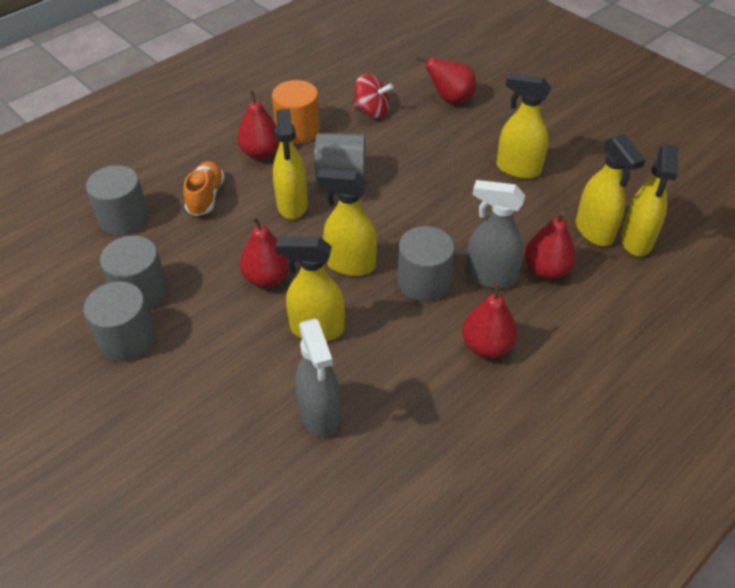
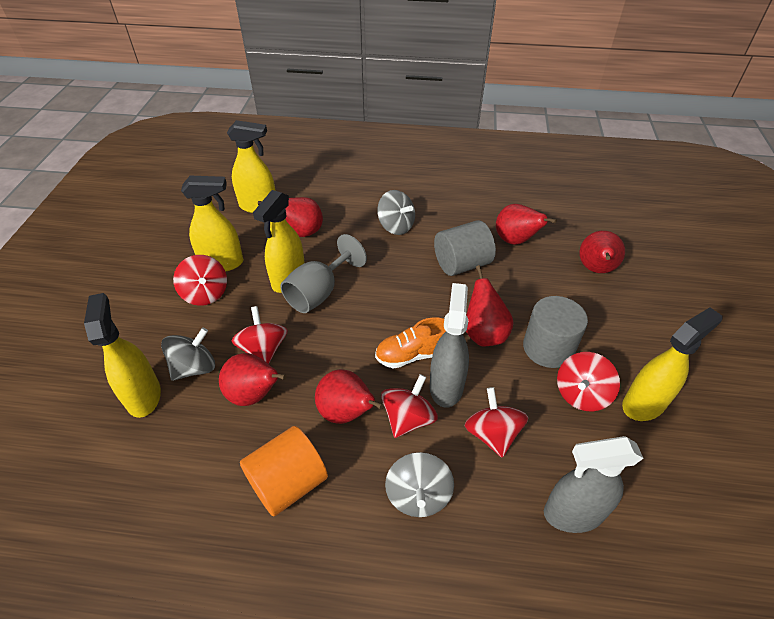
grey cylinder: 5 -> 2
grey goblet: 0 -> 1
grey spinning top: 0 -> 3
red pear: 5 -> 6
red spinning top: 1 -> 5
yellow spray bottle: 6 -> 5

